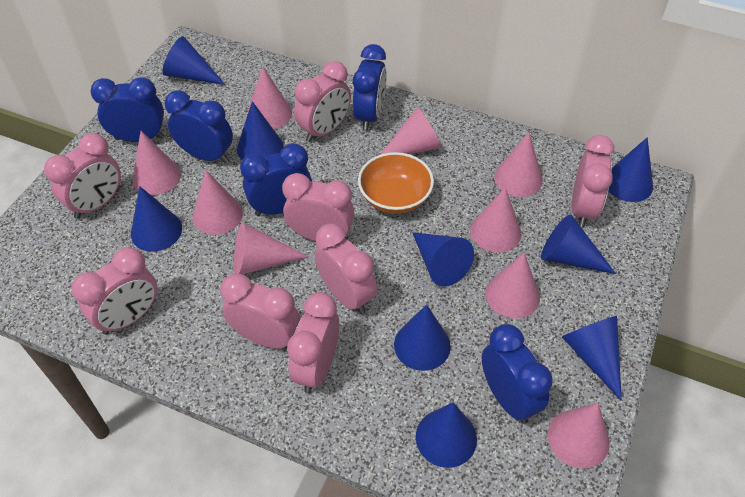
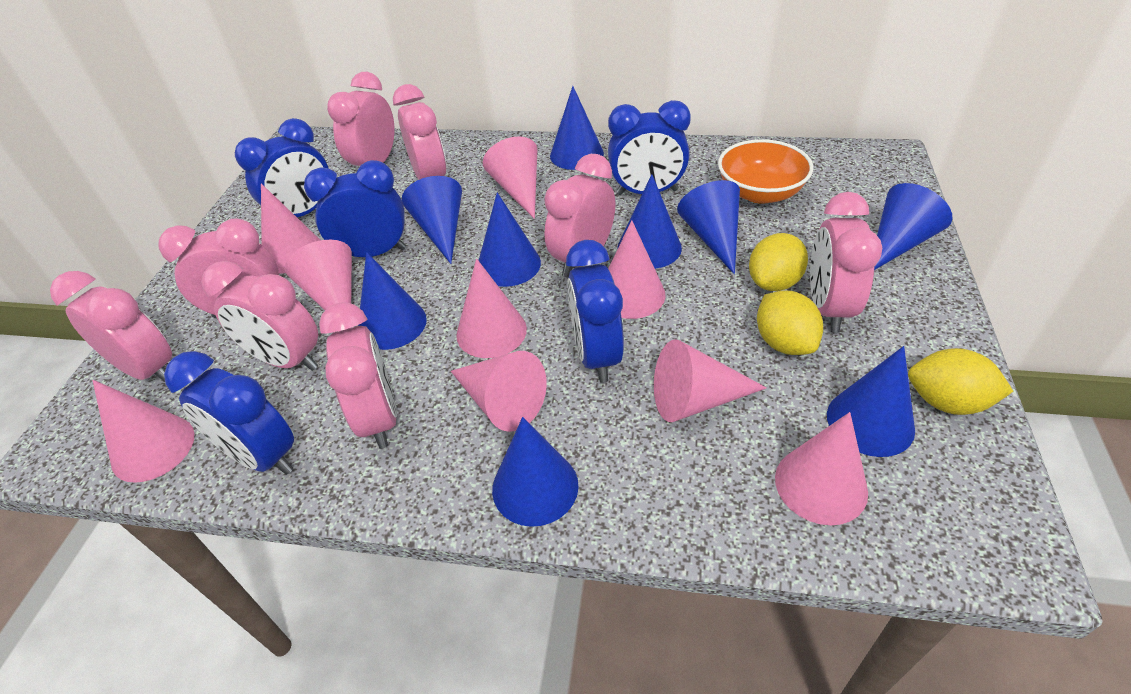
yellow lemon: 0 -> 3

